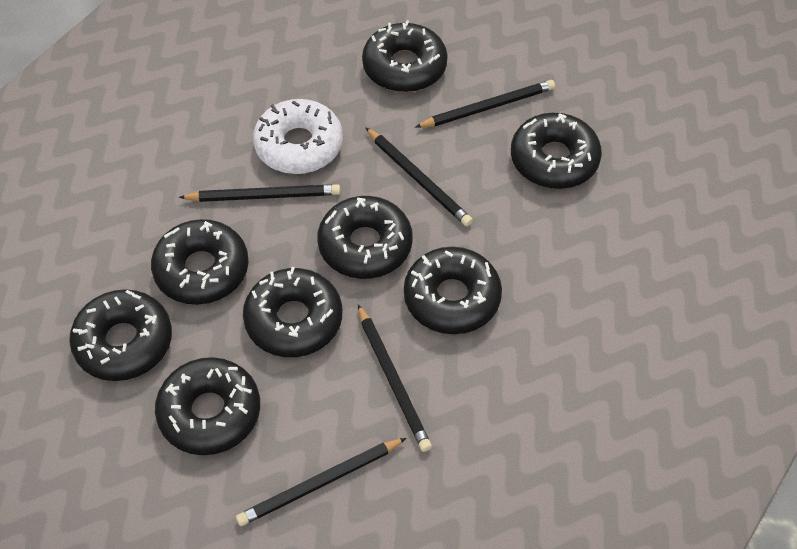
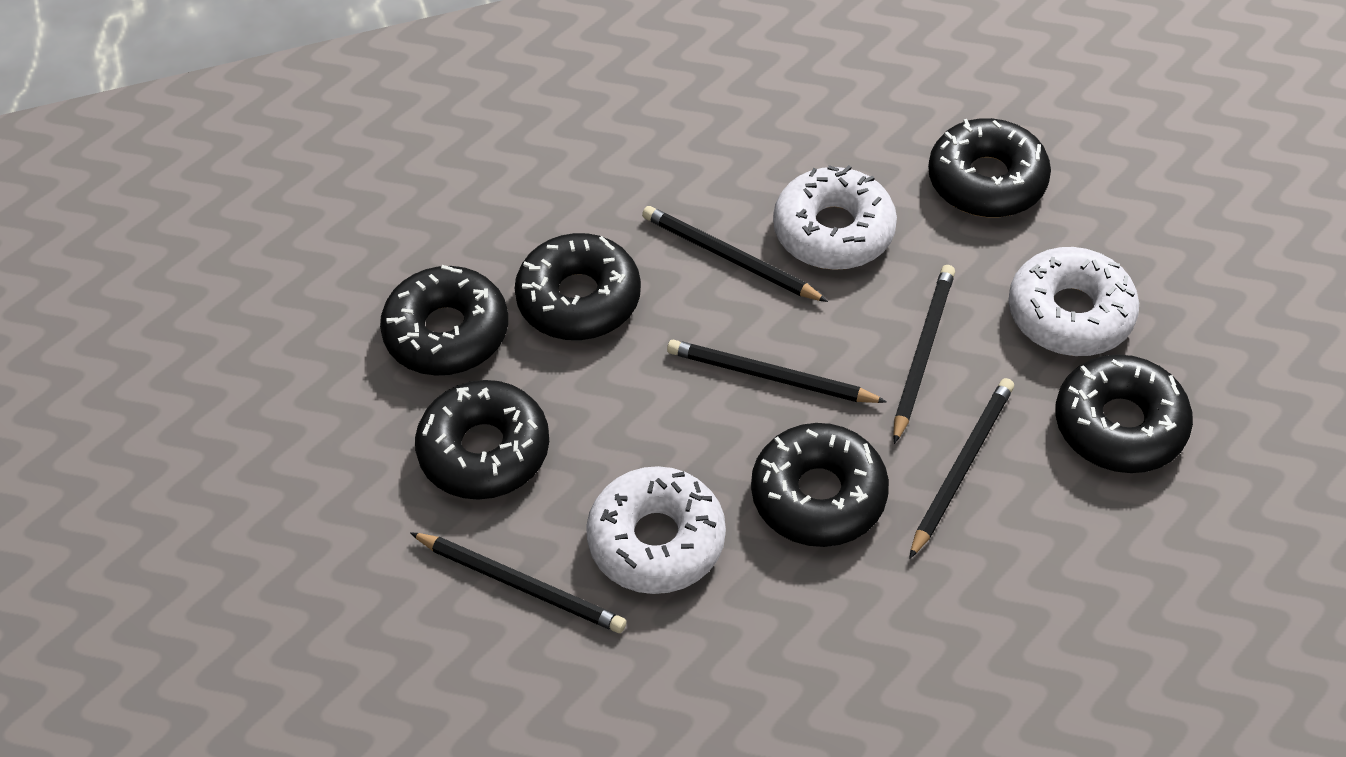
black donut: 8 -> 6
white donut: 1 -> 3

